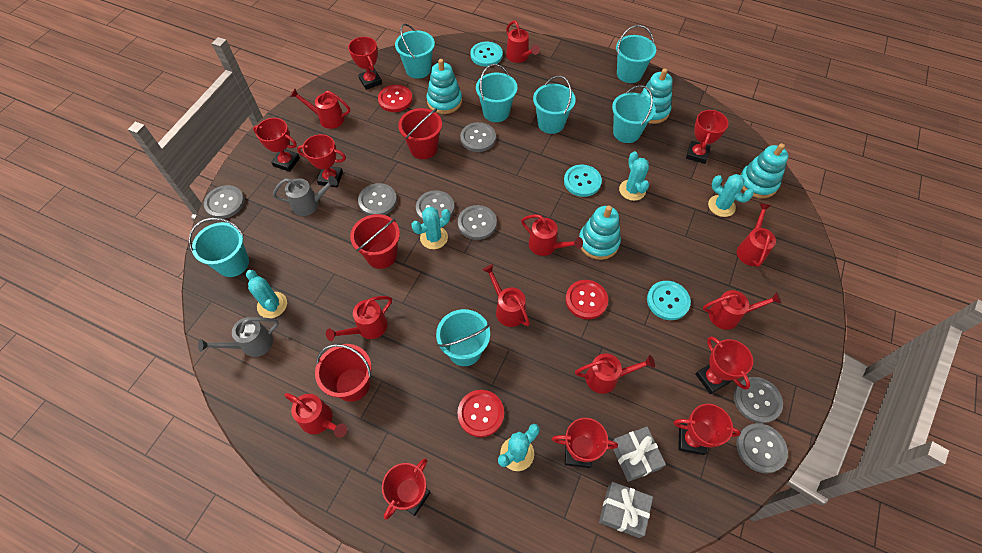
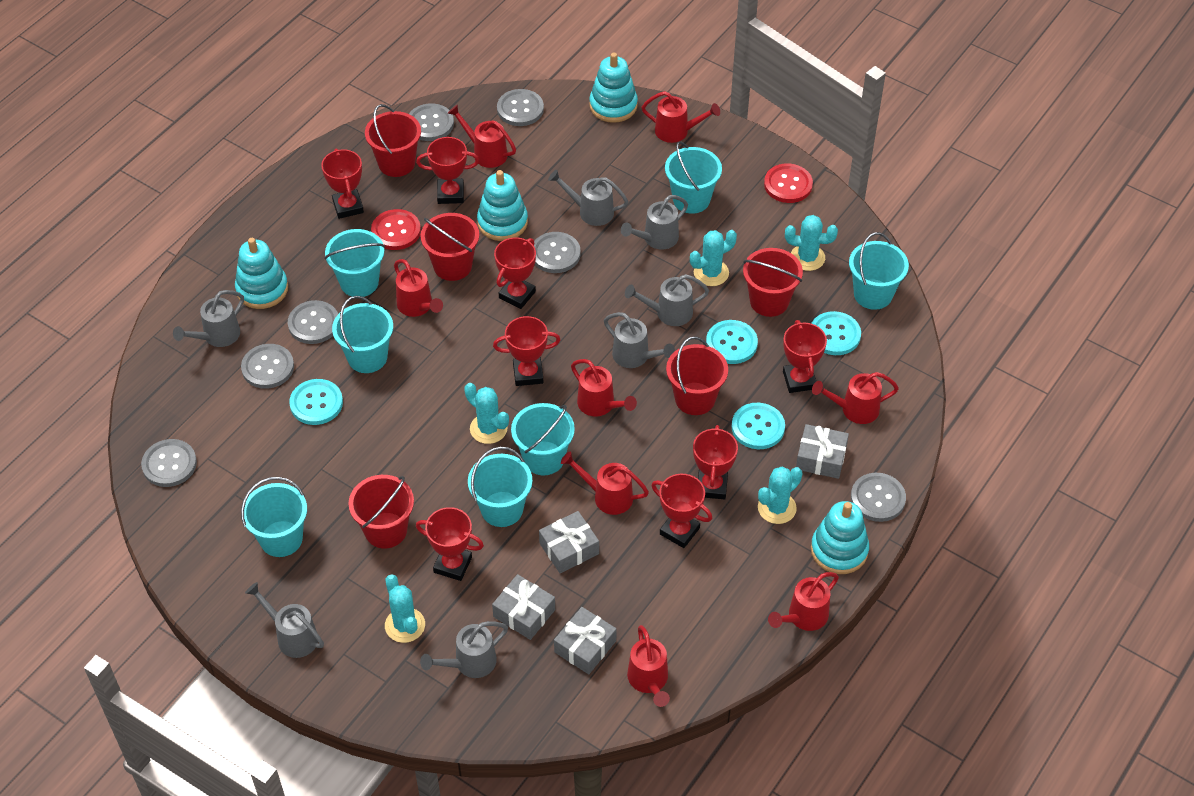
grey gift: 2 -> 4
grey watering can: 2 -> 7
red bucket: 3 -> 5
red button: 3 -> 2
red watering can: 9 -> 8
turquoise button: 3 -> 4

